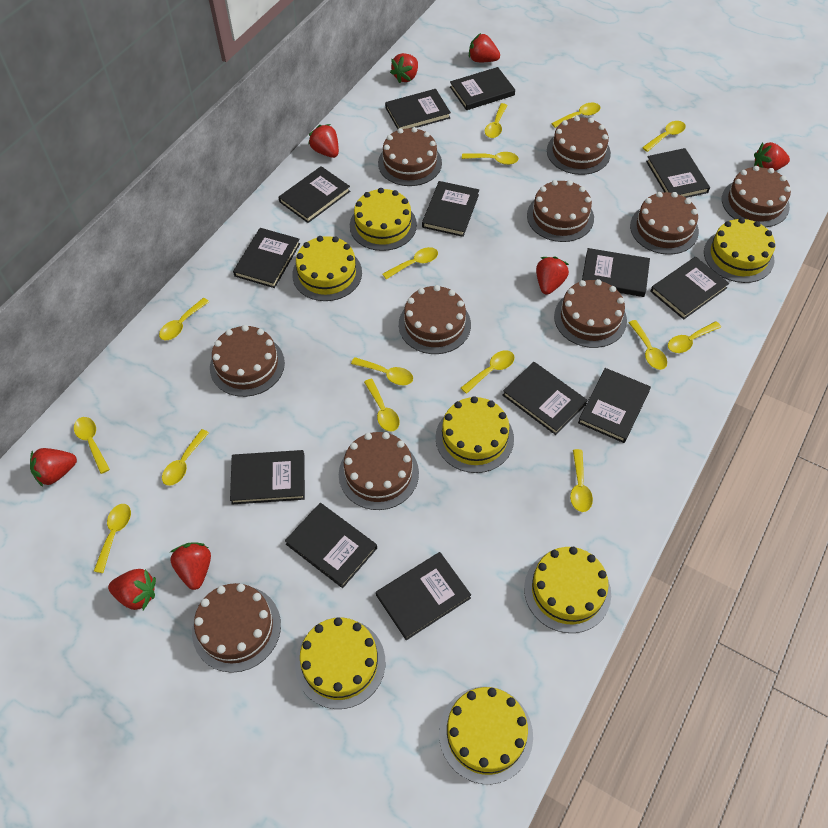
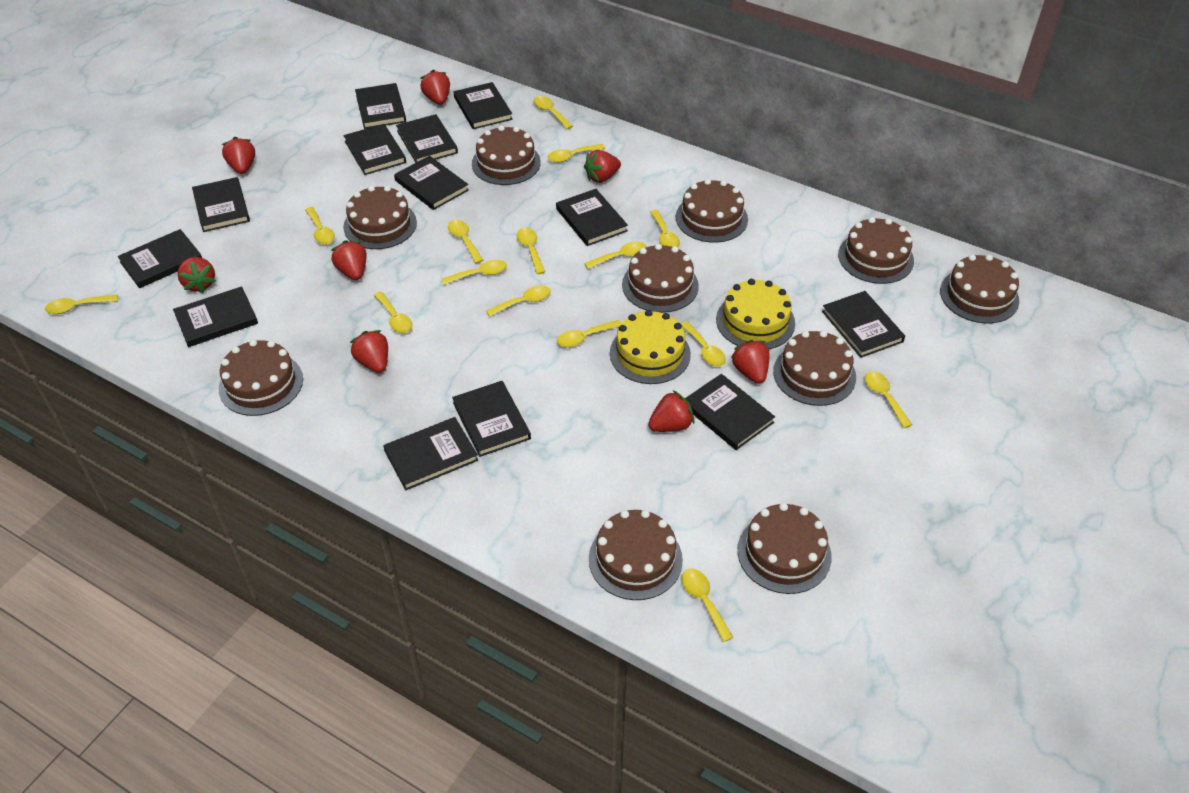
yellow cake: 7 -> 2

